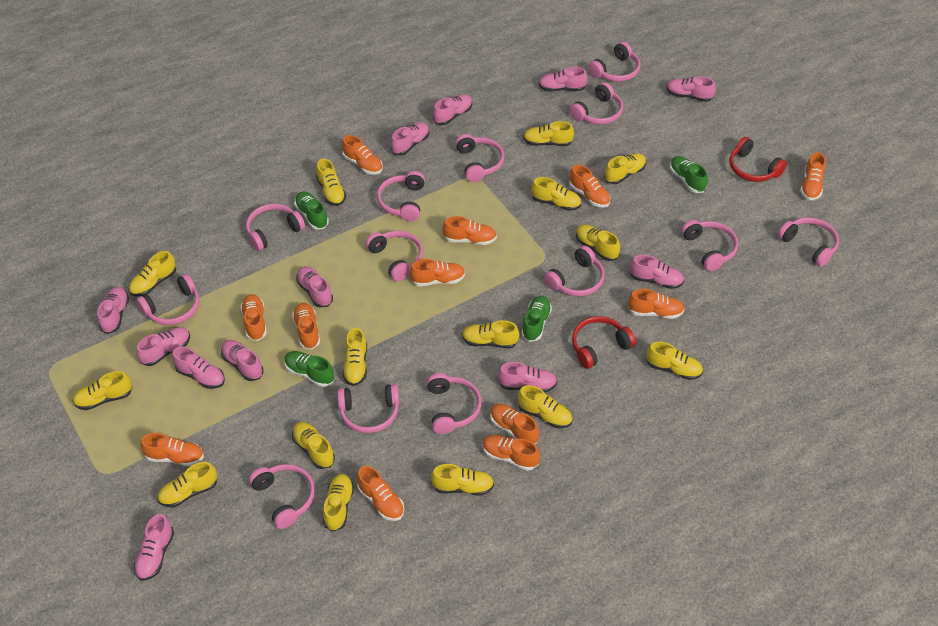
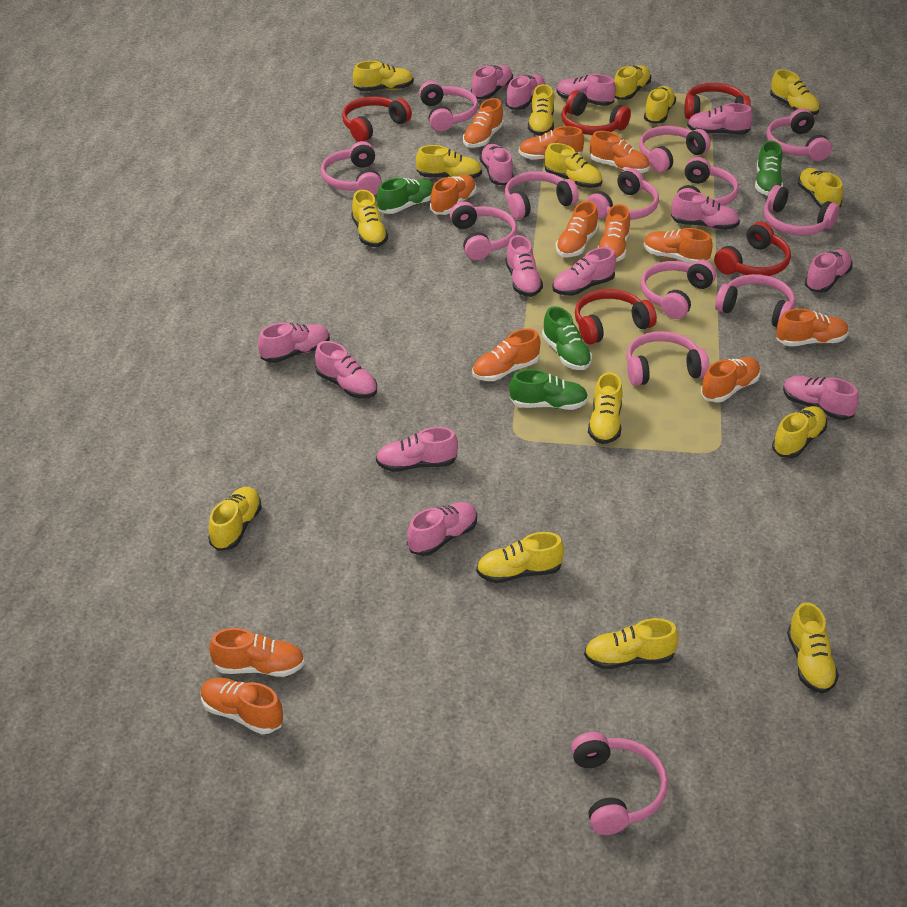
pink shoe: 12 -> 14
red headphones: 2 -> 5

